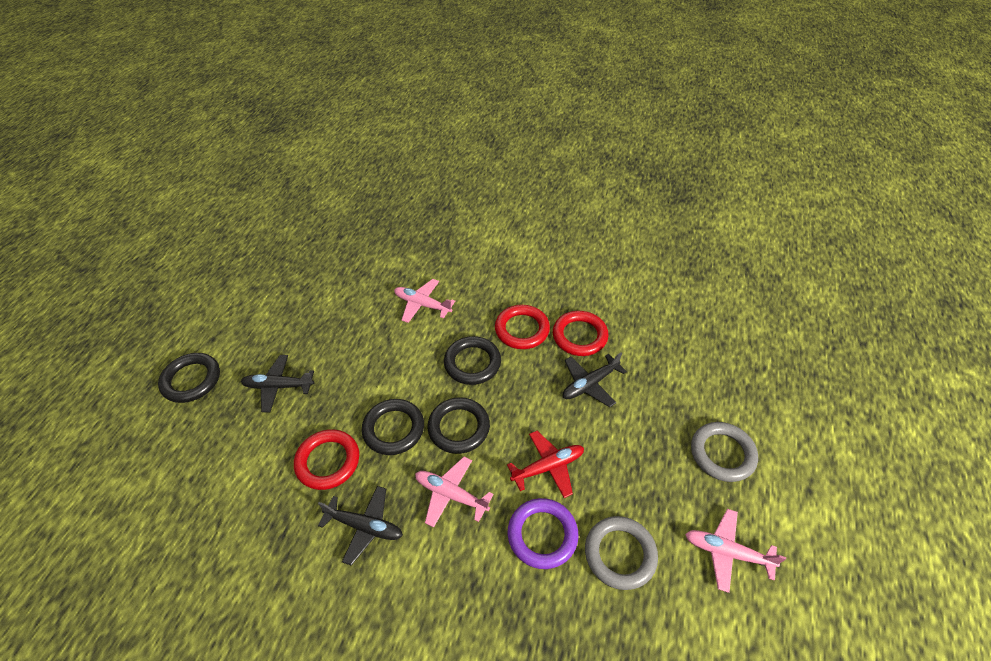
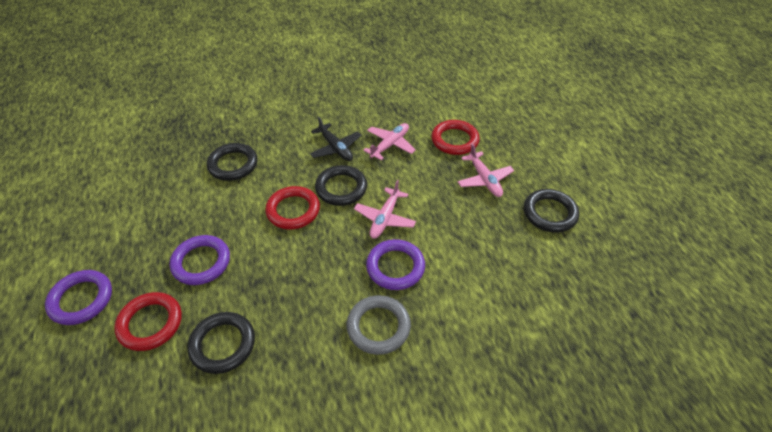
black plane: 3 -> 1
grey ring: 2 -> 1
purple ring: 1 -> 3
red plane: 1 -> 0

